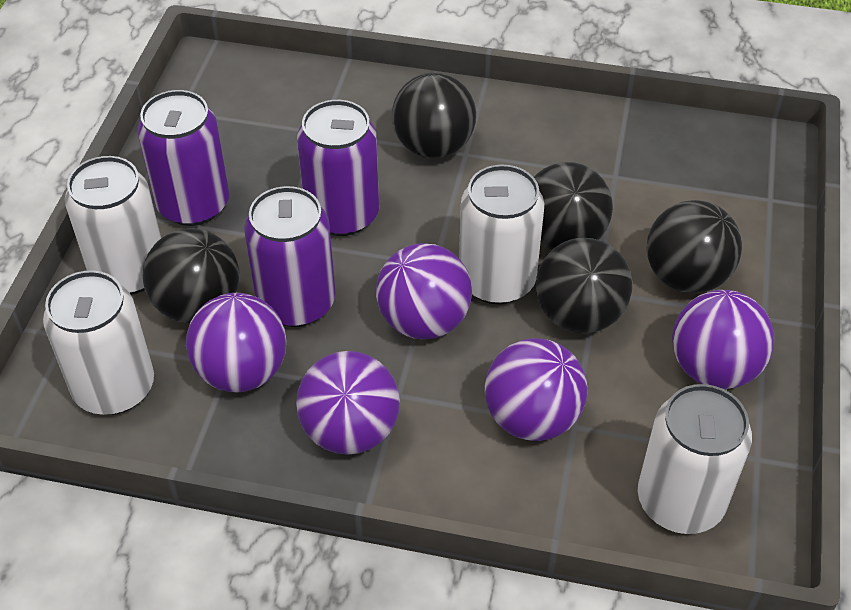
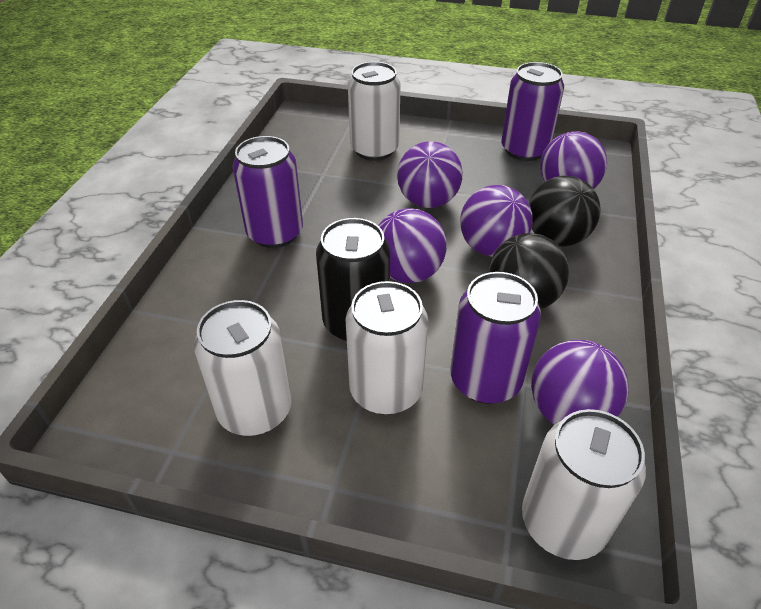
black ball: 5 -> 2
black can: 0 -> 1

